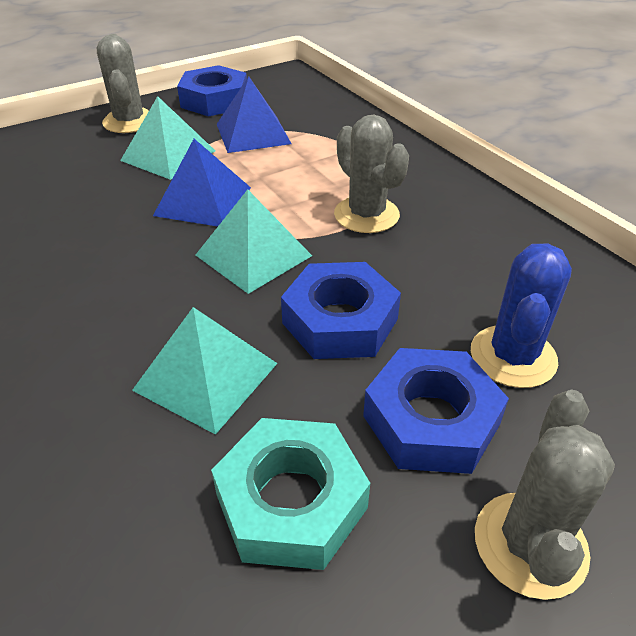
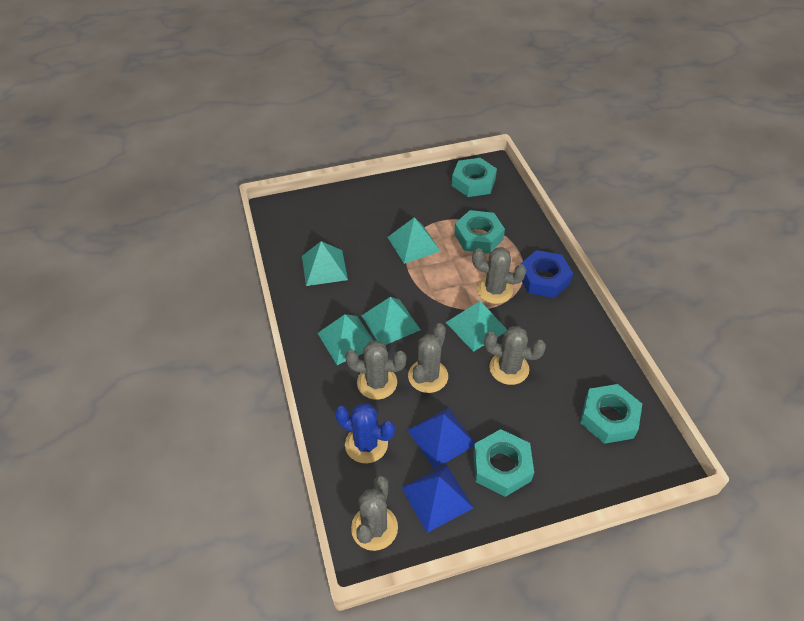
blue nut: 3 -> 1
grey cactus: 3 -> 5
turquoise nut: 1 -> 4
turquoise pyramid: 3 -> 5

